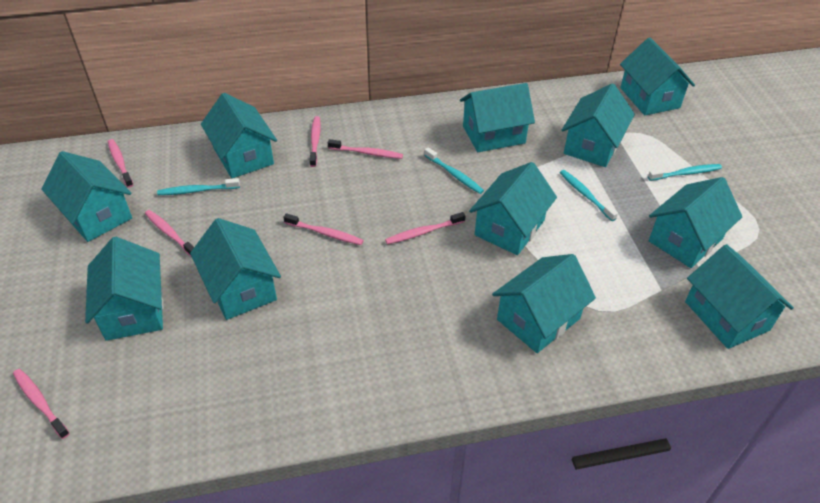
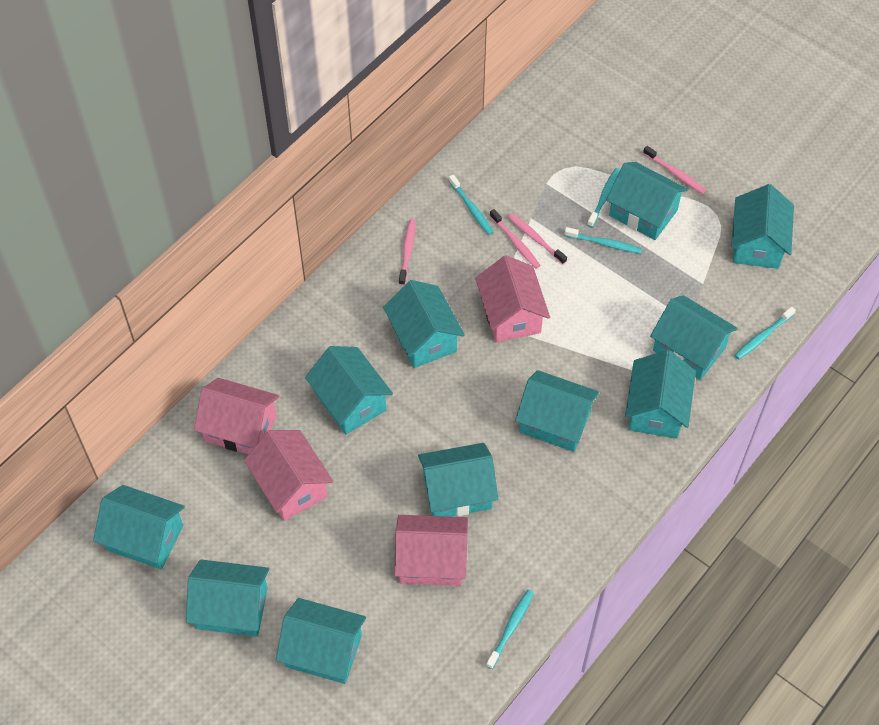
pink house: 0 -> 4
pink toothbrush: 7 -> 4
turquoise toothbrush: 4 -> 5

